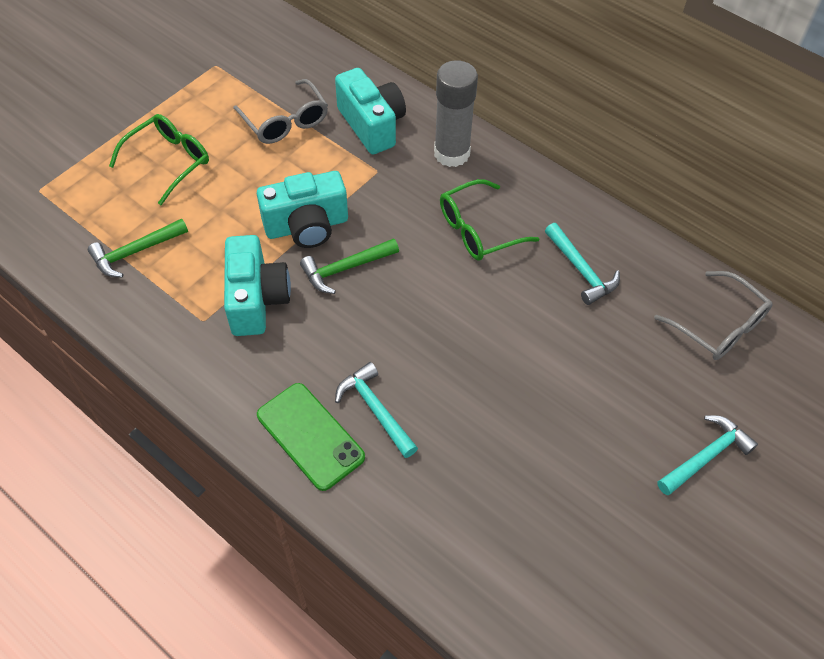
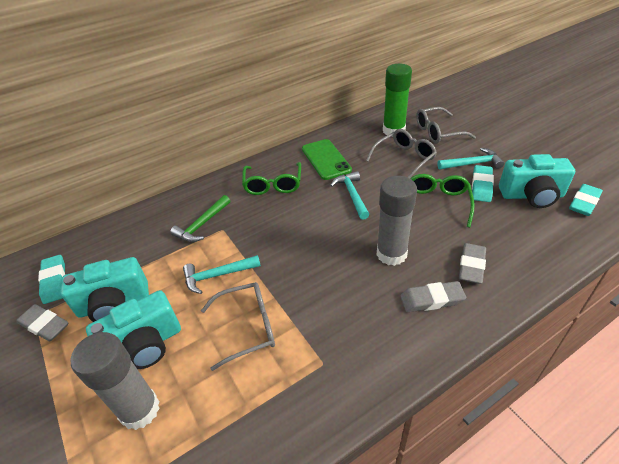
green glue stick: 0 -> 1
green hammer: 2 -> 1
grey eraser: 0 -> 3
grey glasses: 2 -> 3
grey glue stick: 1 -> 2
turquoise eraser: 0 -> 3

